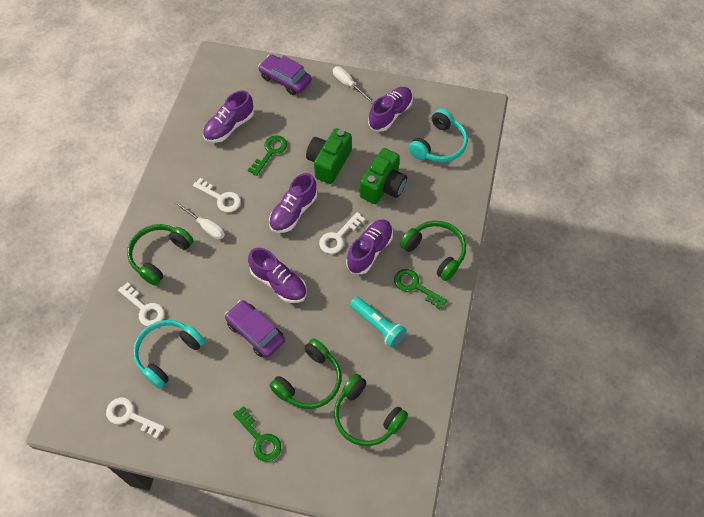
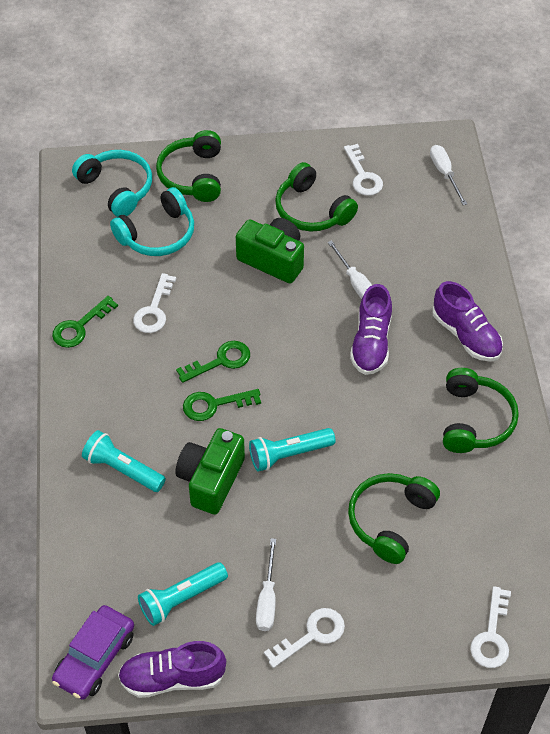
purple car: 2 -> 1
purple shoe: 5 -> 3
turquoise flashlight: 1 -> 3
white screwdriver: 2 -> 3

